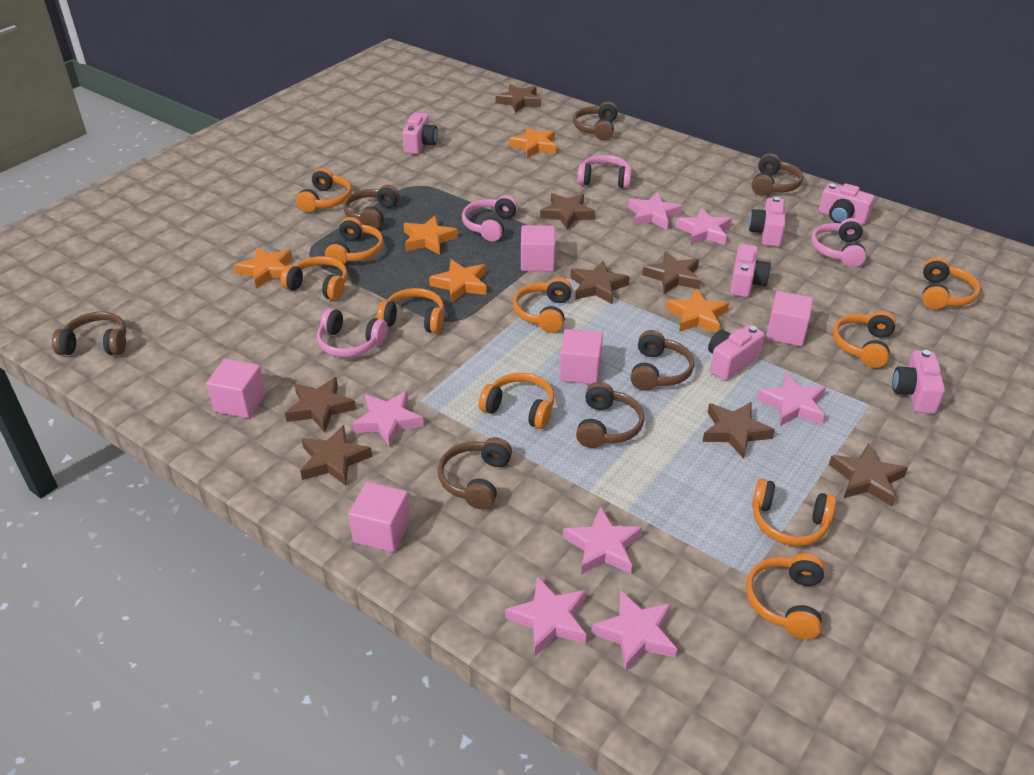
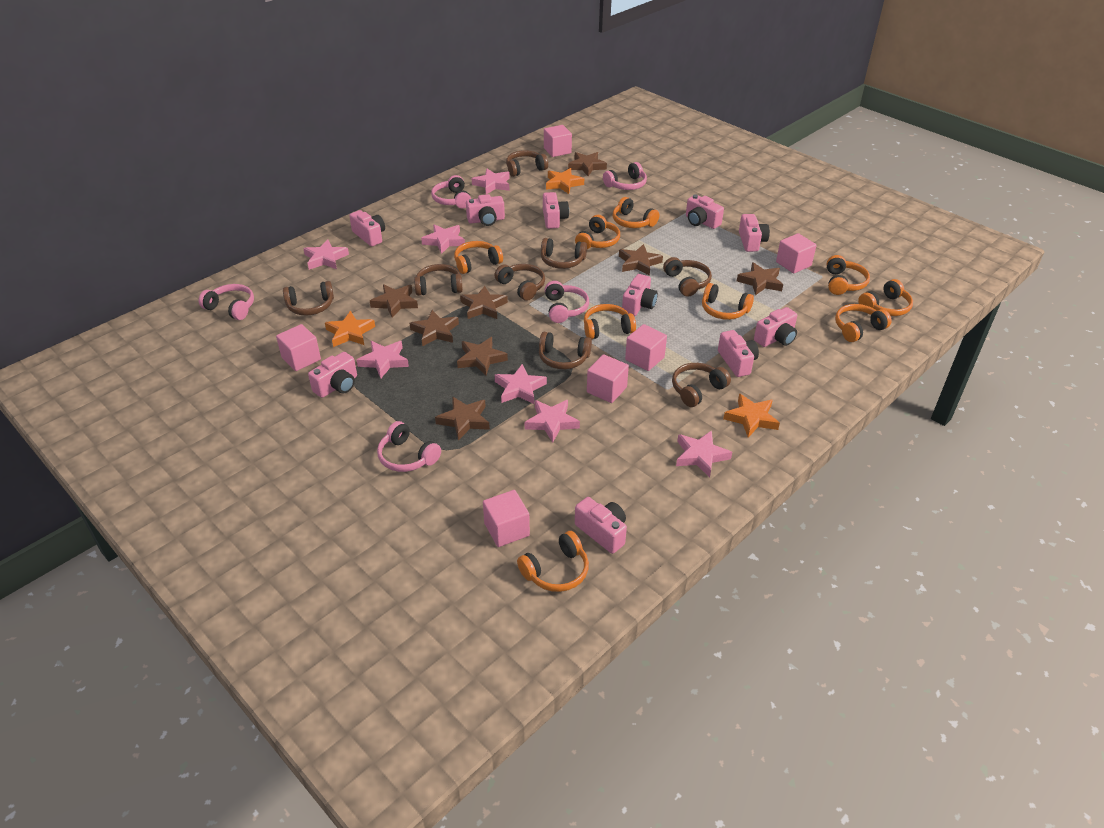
brown headphones: 7 -> 8
orange headphones: 10 -> 9
orange star: 5 -> 3
pink camera: 6 -> 10
pink cube: 5 -> 6
pink headphones: 4 -> 5

